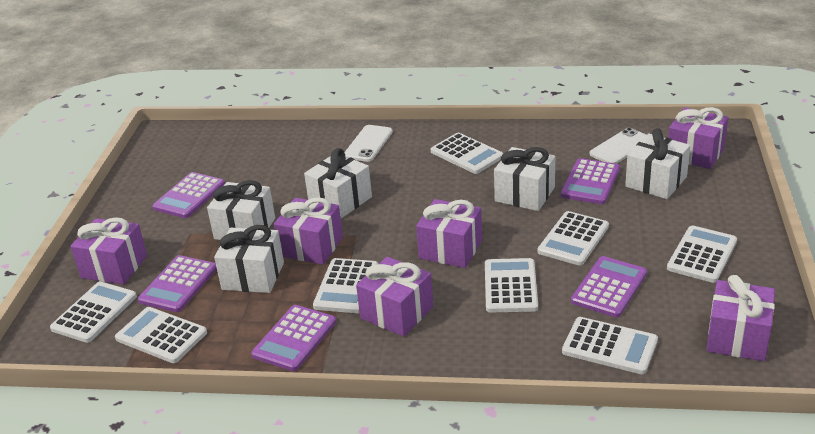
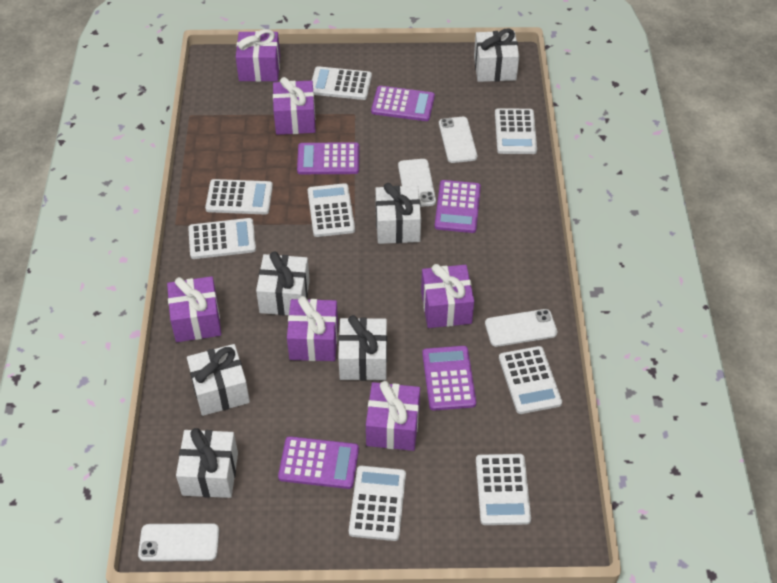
white gift: 5 -> 6
white phone: 2 -> 4

